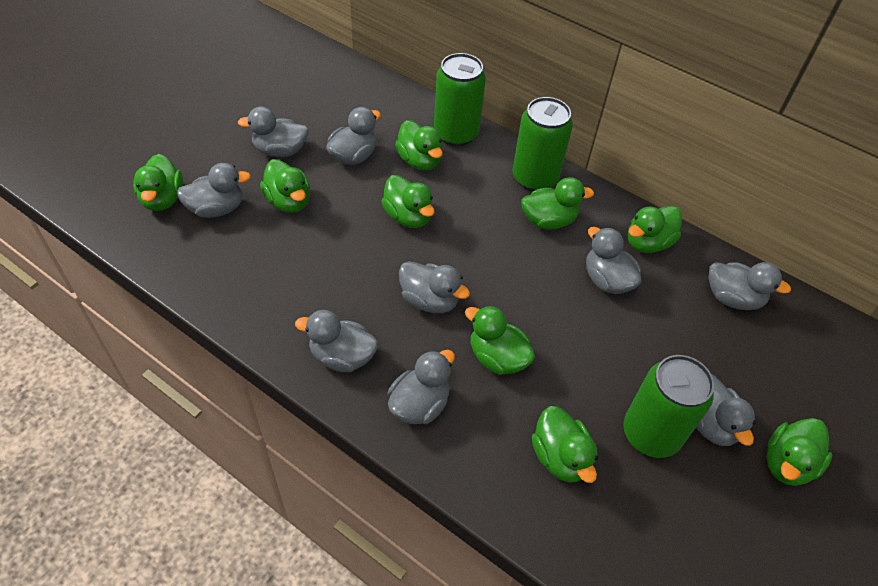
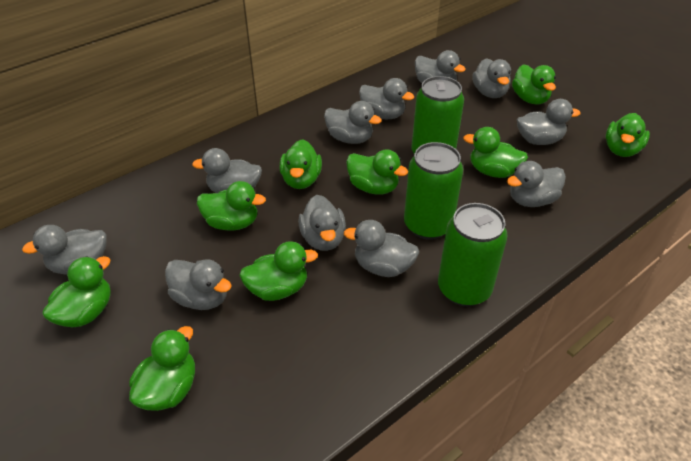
grey duck: 9 -> 11

